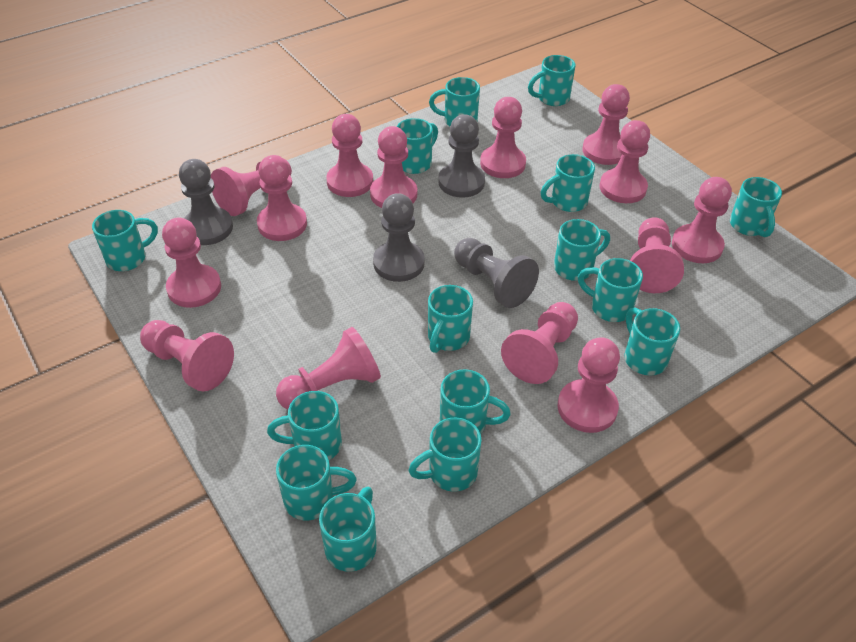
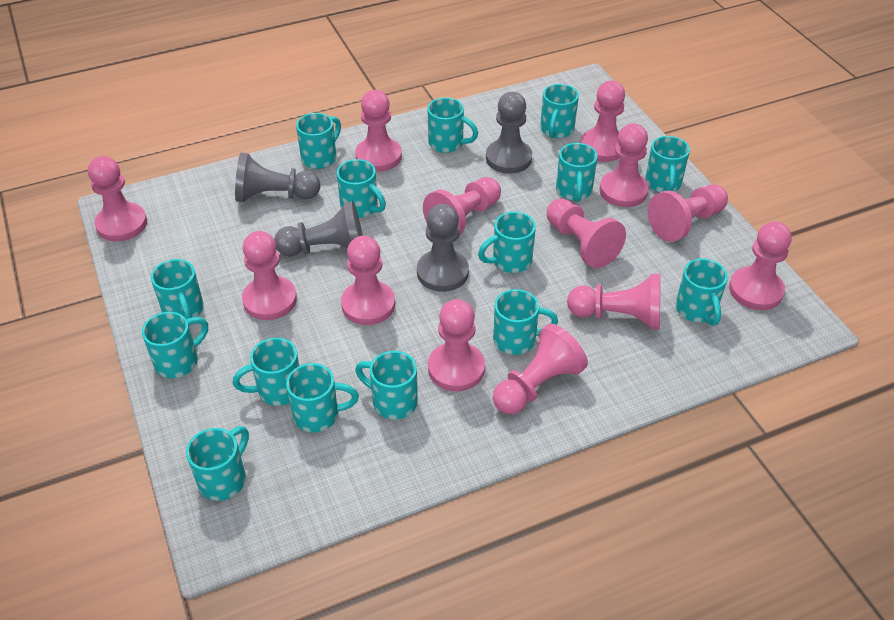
pink pawn: 14 -> 13

